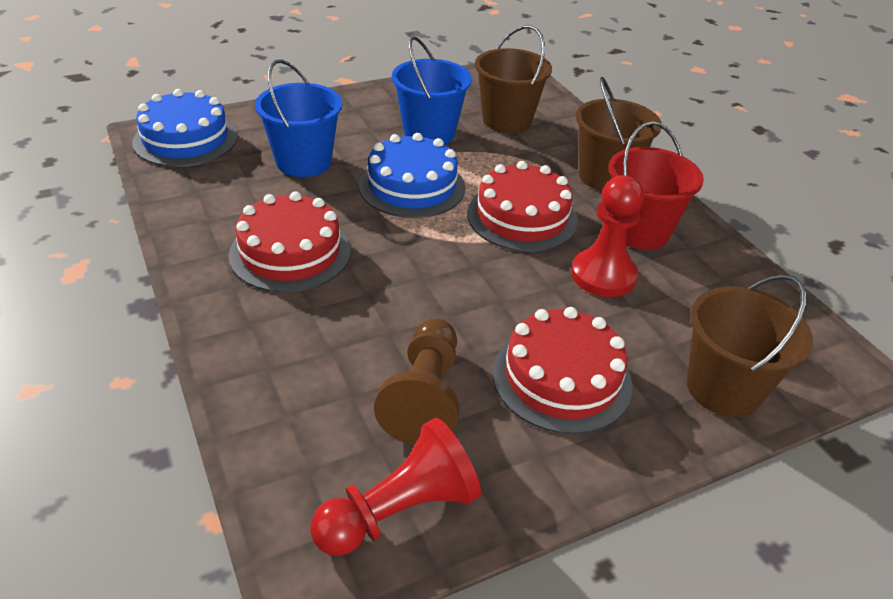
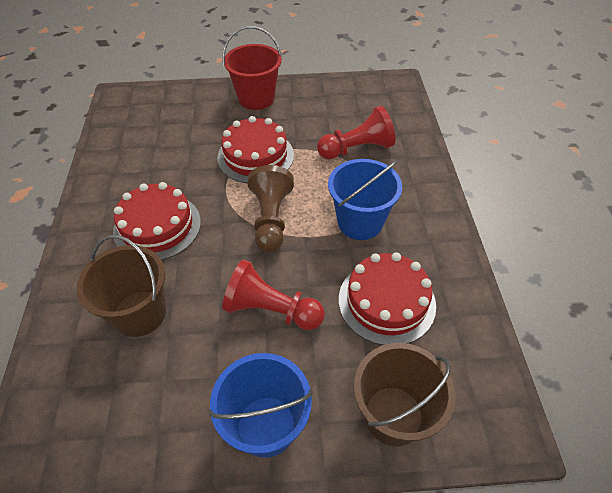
blue cake: 2 -> 0
brown bucket: 3 -> 2

